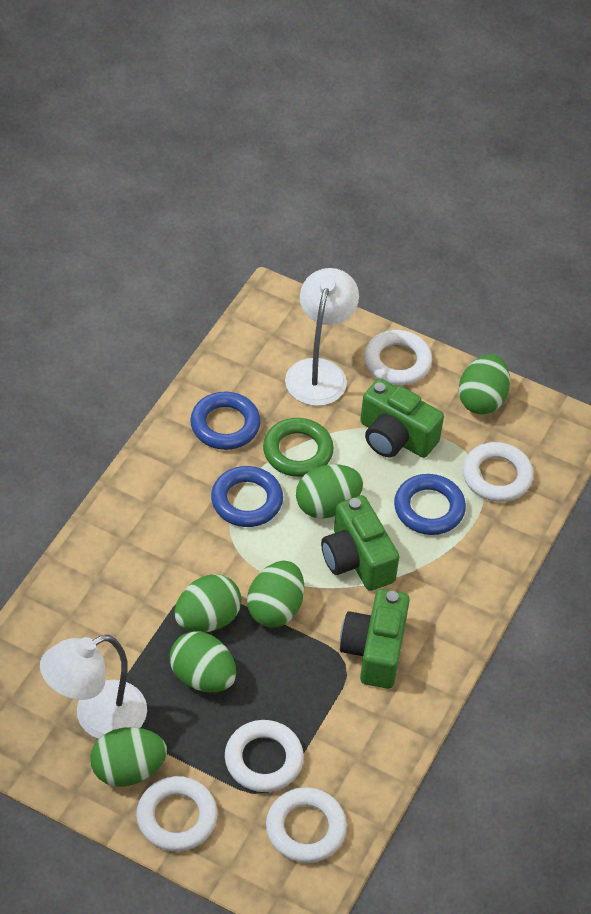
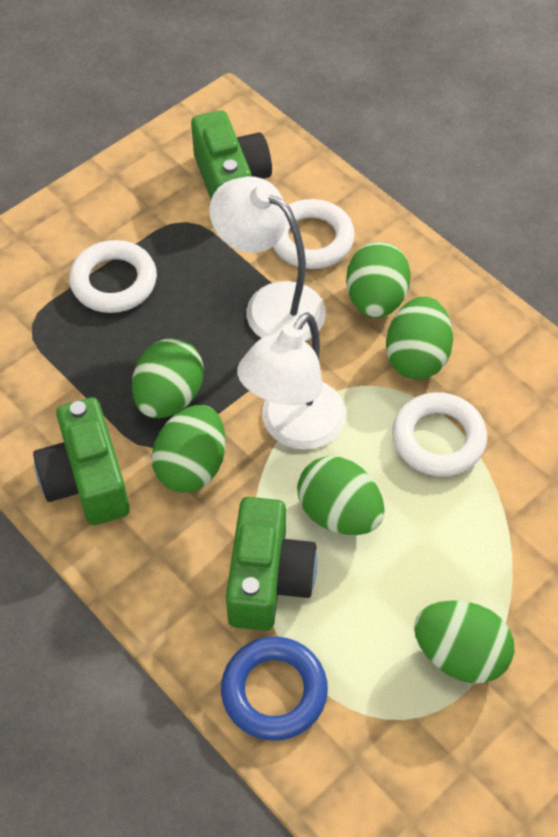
blue ring: 3 -> 1
green ring: 1 -> 0
white ring: 5 -> 3

